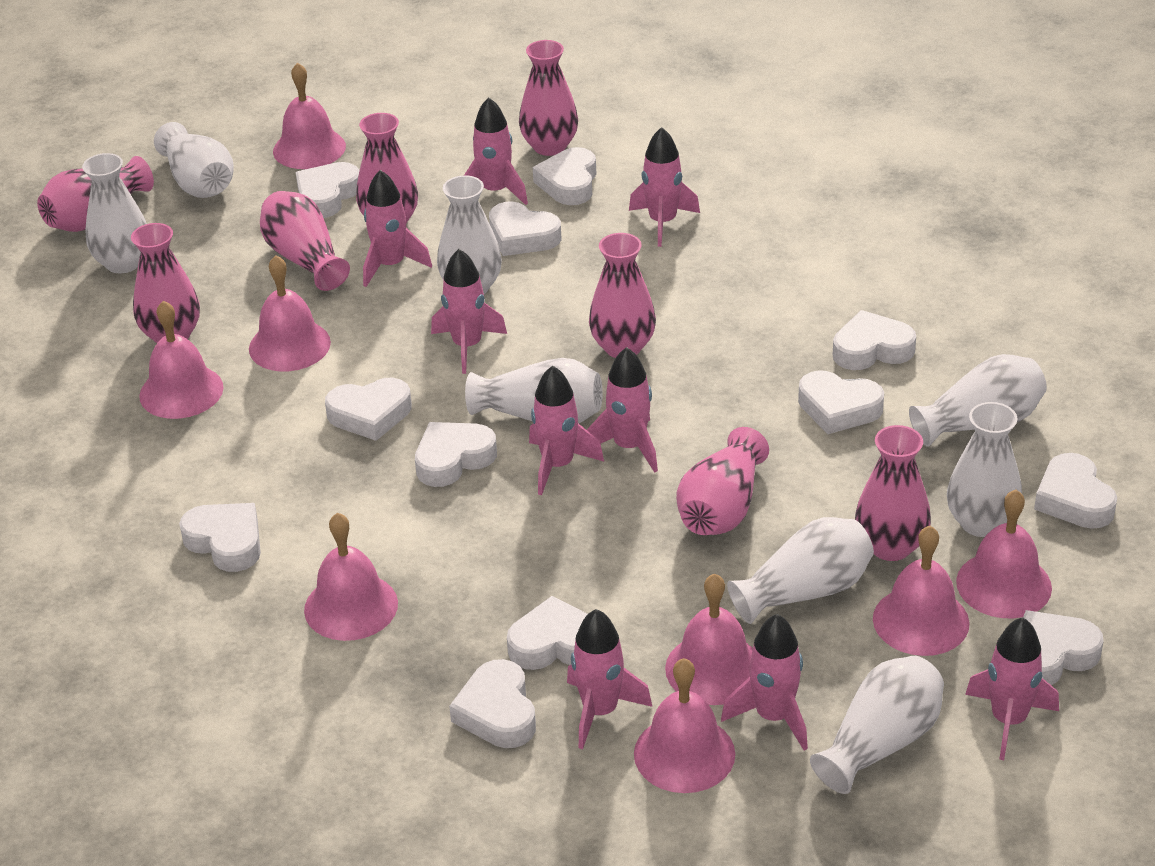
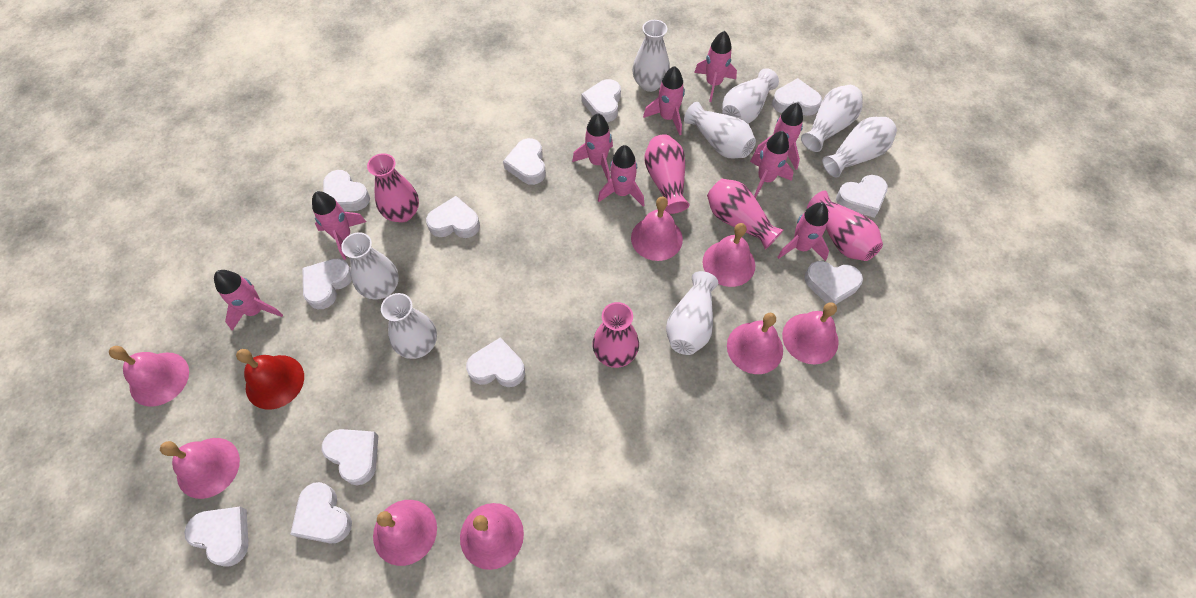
pink vase: 8 -> 5
red bell: 0 -> 1

